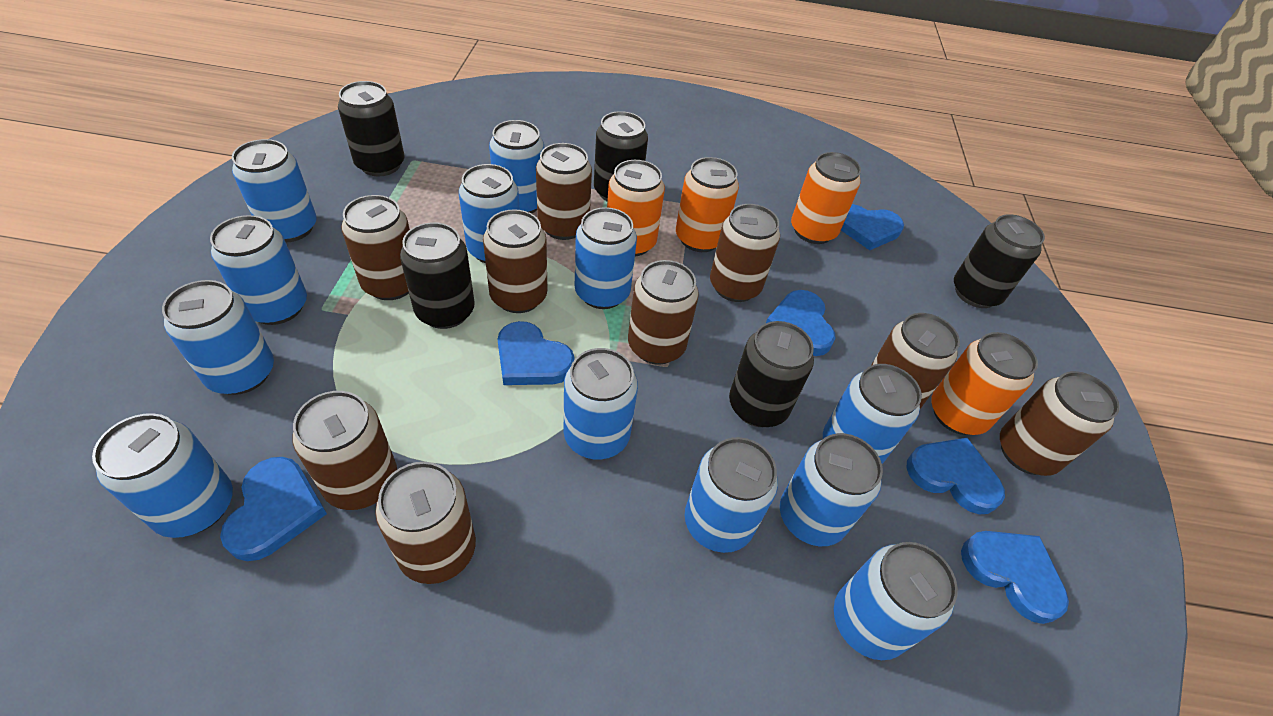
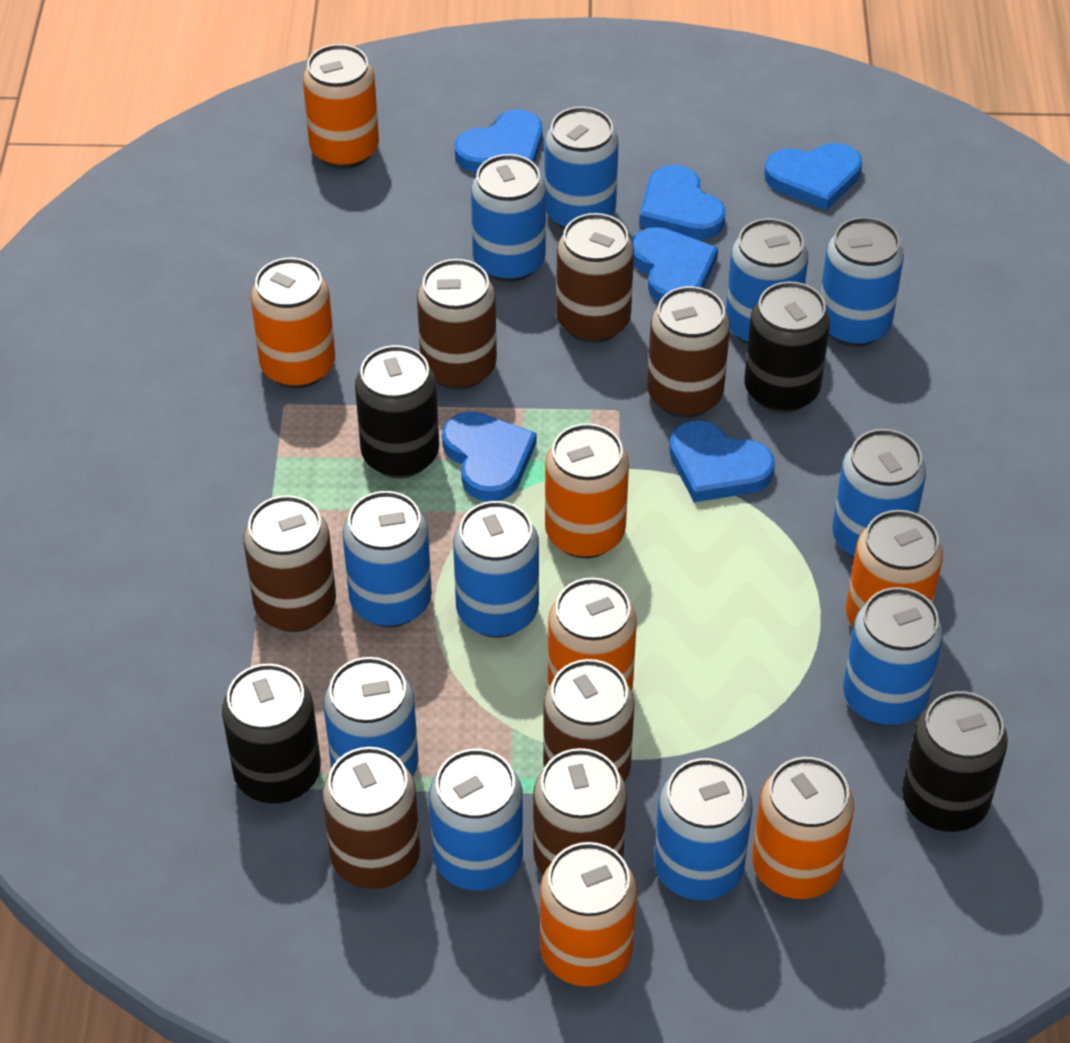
black can: 5 -> 4
blue can: 12 -> 11
brown can: 9 -> 7
orange can: 4 -> 7

